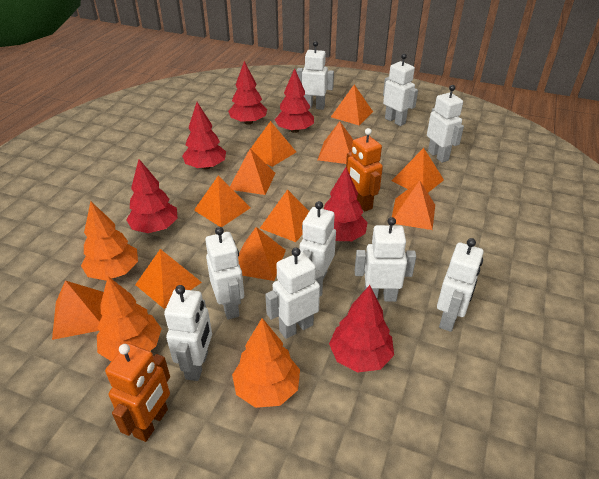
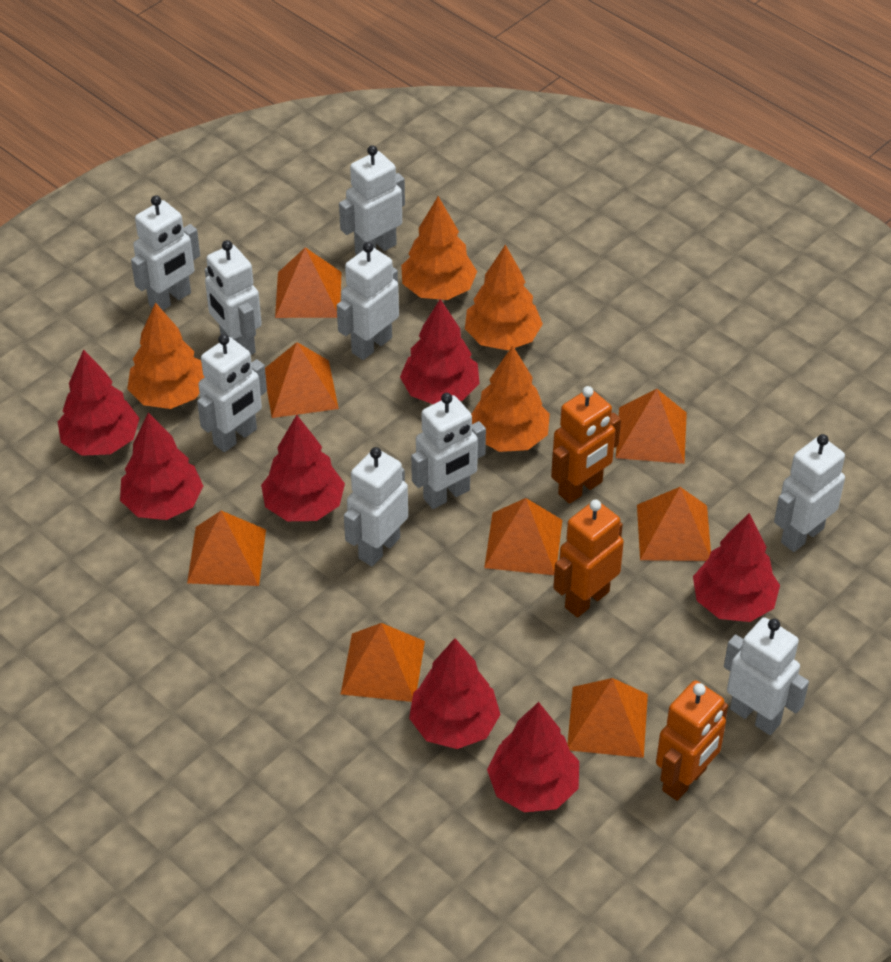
orange pyramid: 11 -> 8
orange robot: 2 -> 3
orange tree: 3 -> 4
red tree: 6 -> 7

